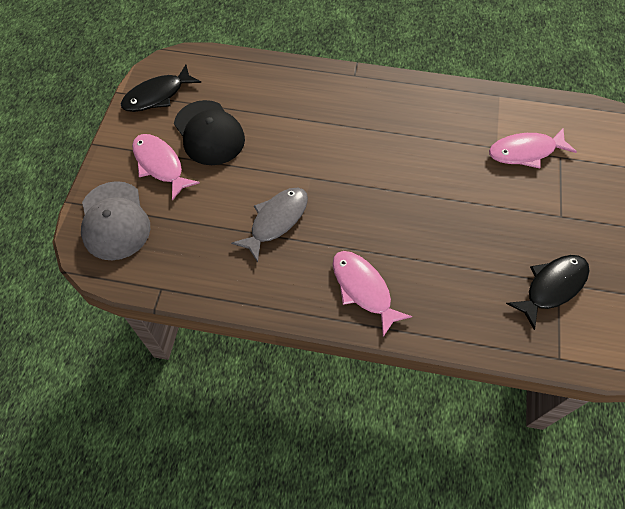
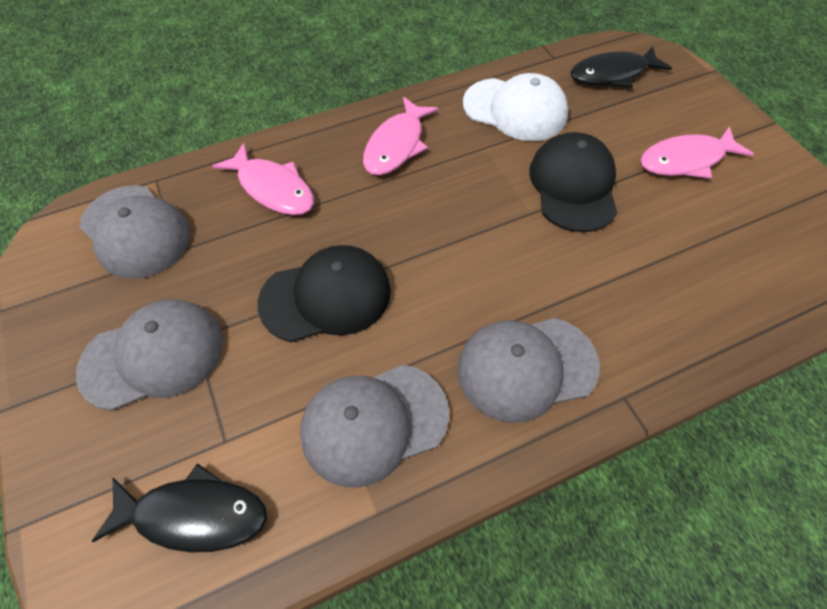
black cap: 1 -> 2
grey cap: 1 -> 4
grey fish: 1 -> 0
white cap: 0 -> 1

